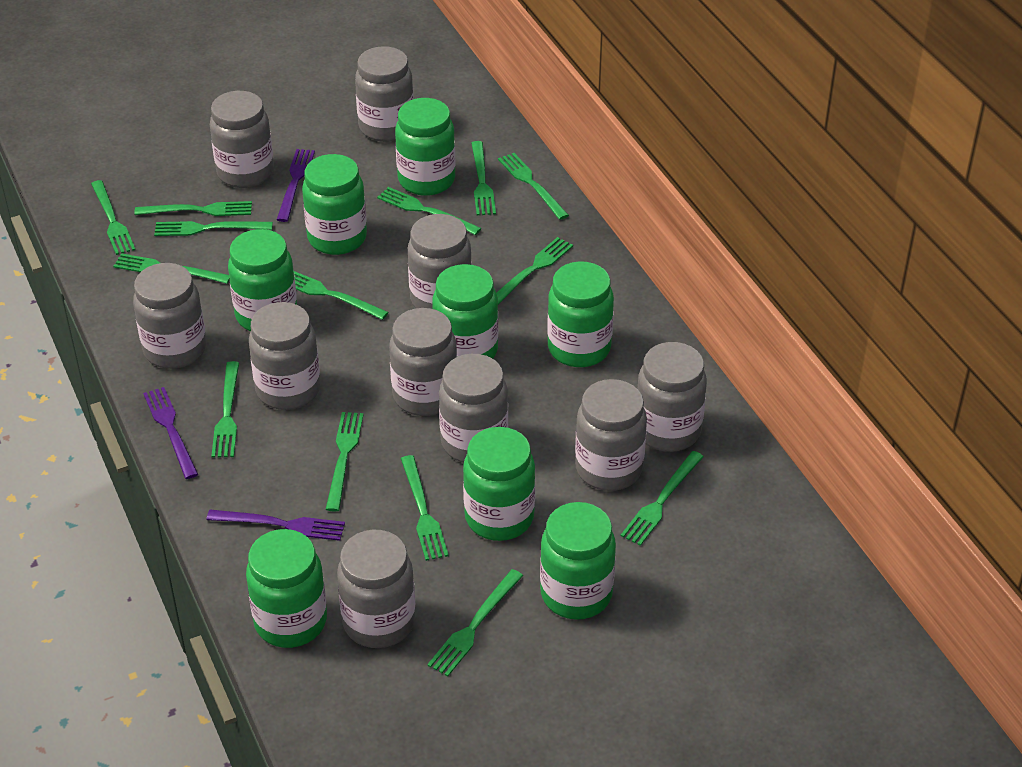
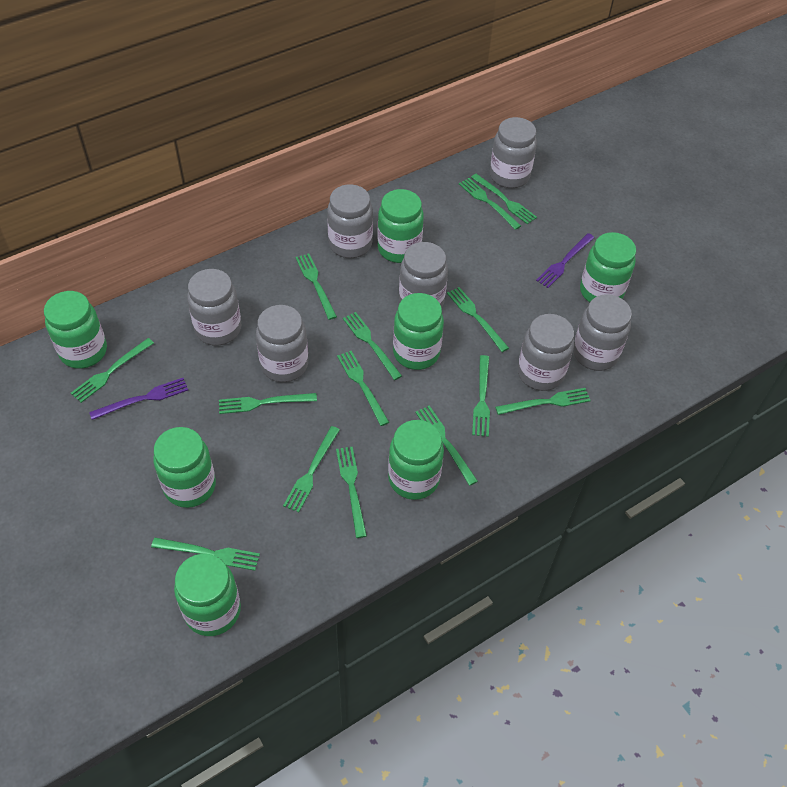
green jar: 8 -> 7
grey jar: 10 -> 7
purple fork: 3 -> 2

